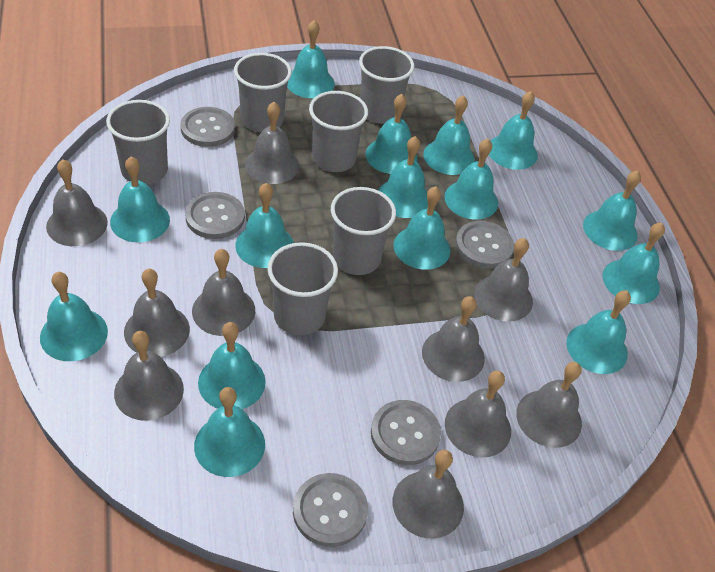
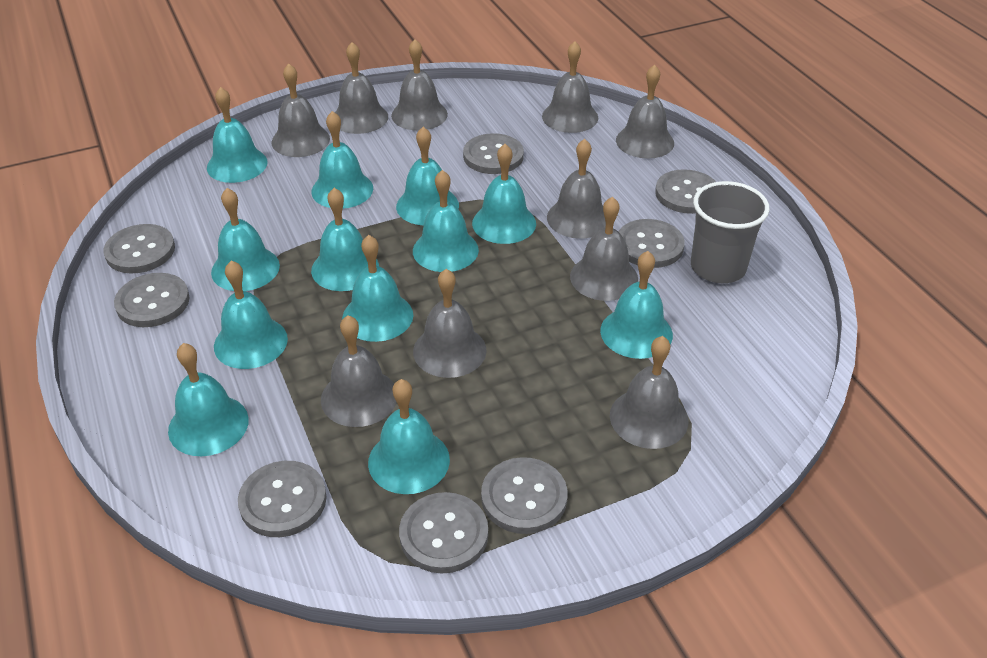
grey button: 5 -> 8
grey cup: 6 -> 1
turquoise bell: 15 -> 12

